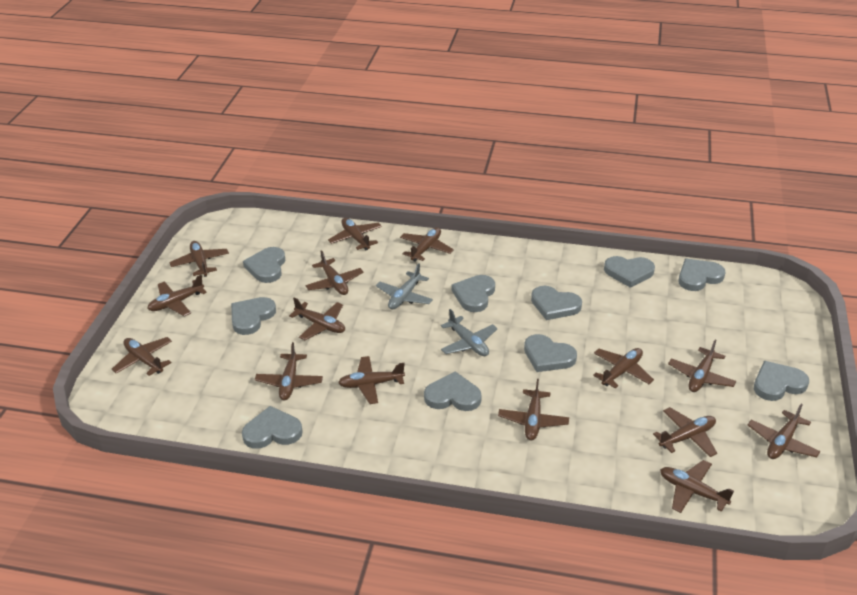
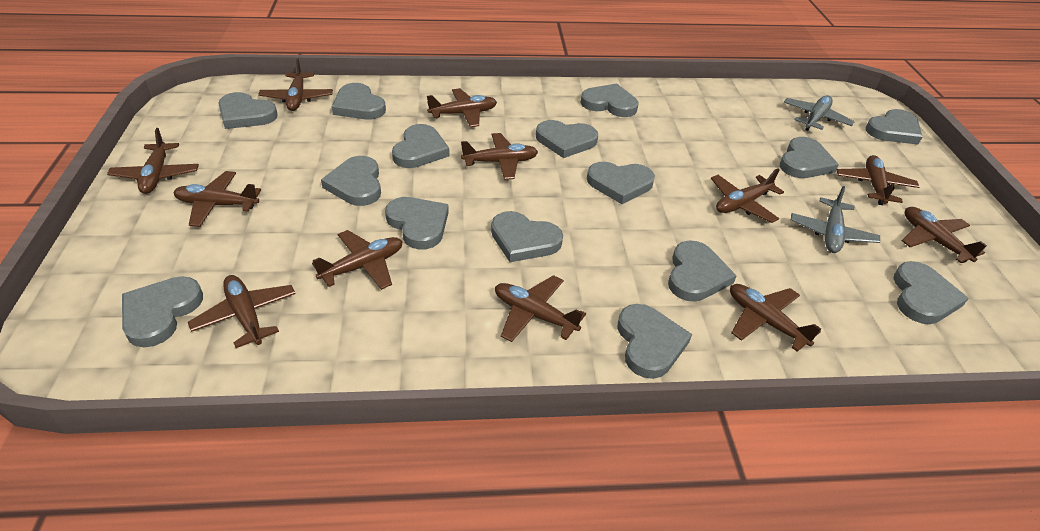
brown plane: 15 -> 12
grey heart: 10 -> 15

